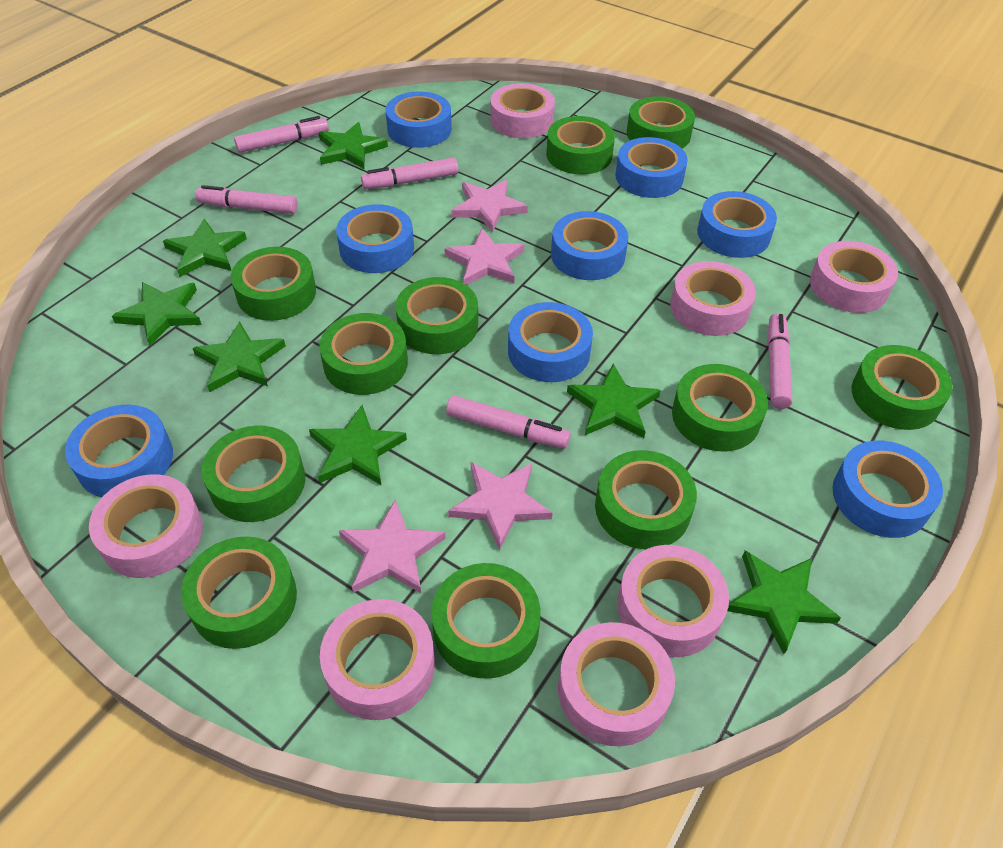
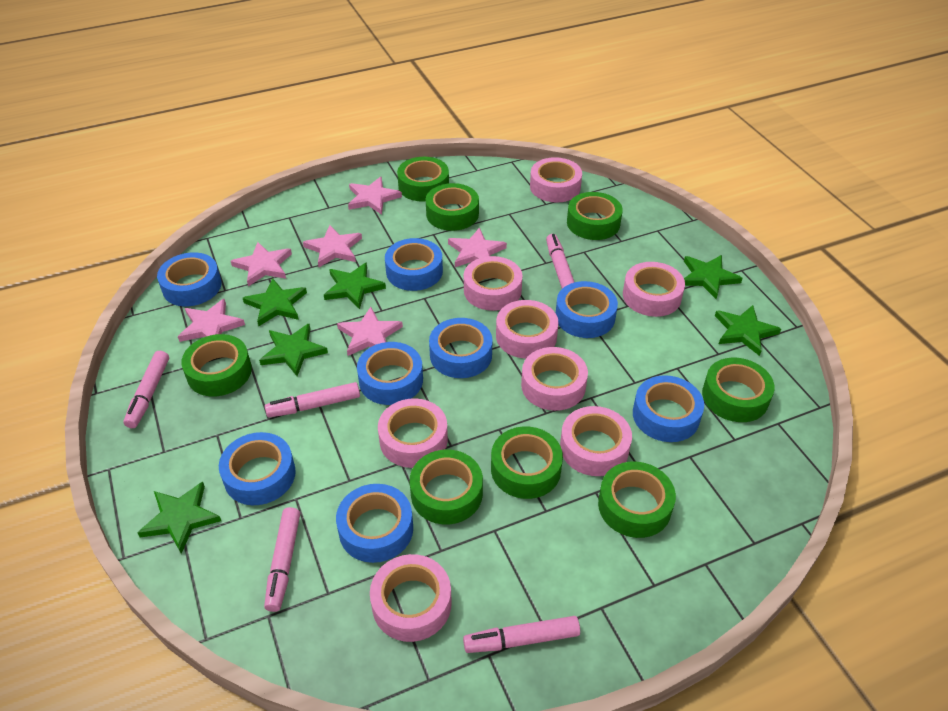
green star: 7 -> 6
green tape: 11 -> 8
pink star: 4 -> 6
pink tape: 7 -> 8

